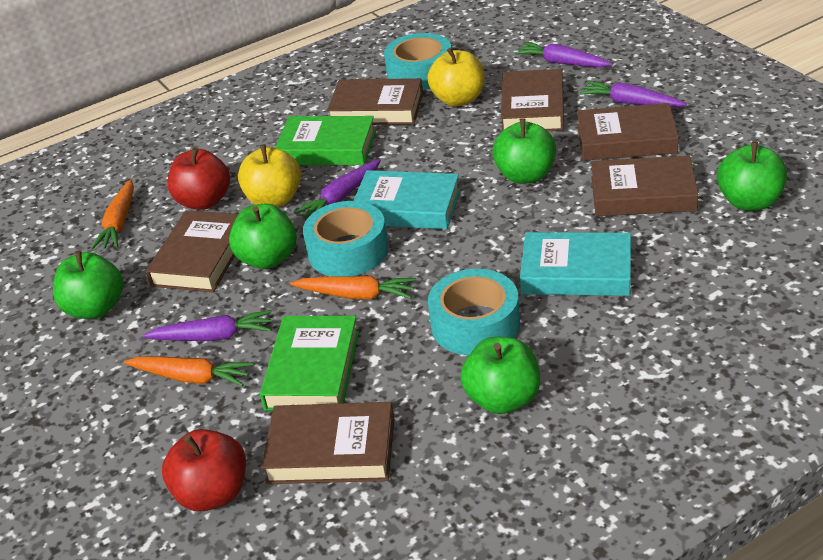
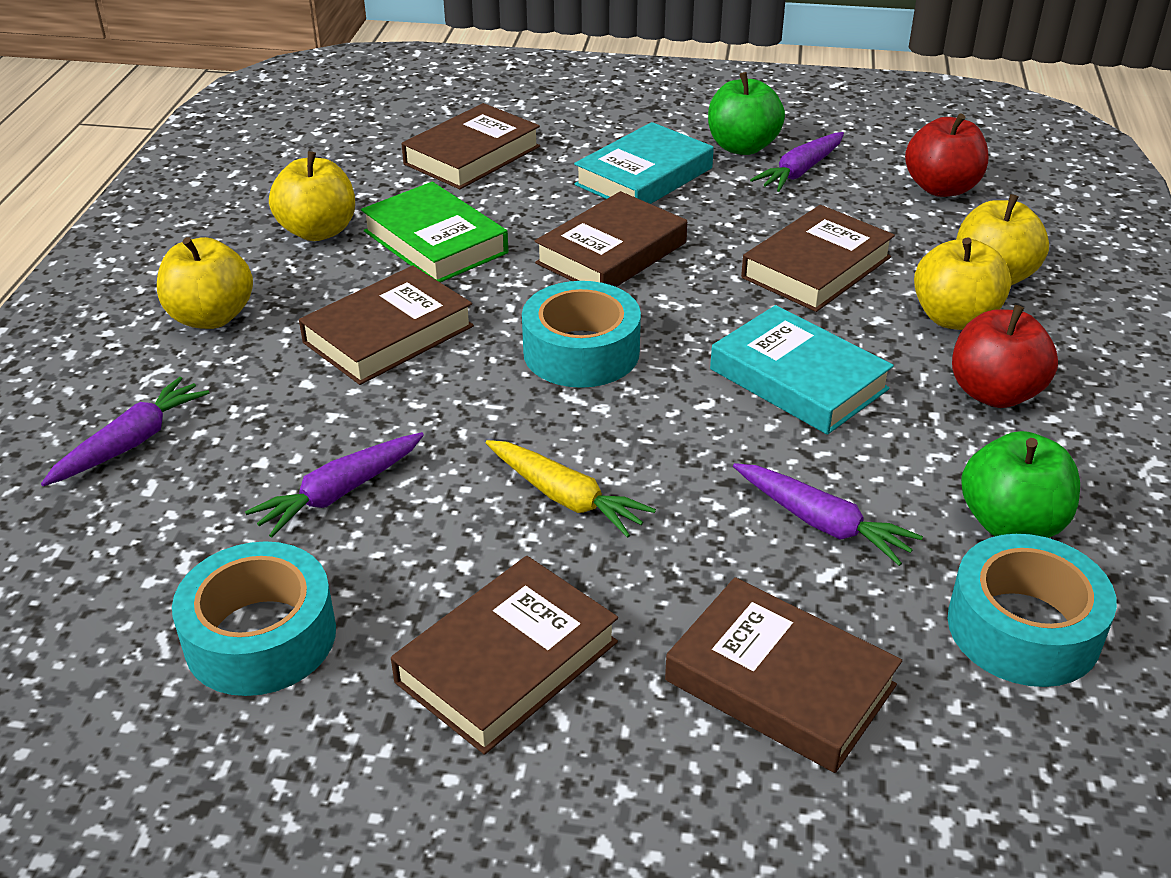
green apple: 5 -> 2
green book: 2 -> 1
orange carrot: 3 -> 0
yellow apple: 2 -> 4
yellow carrot: 0 -> 1

